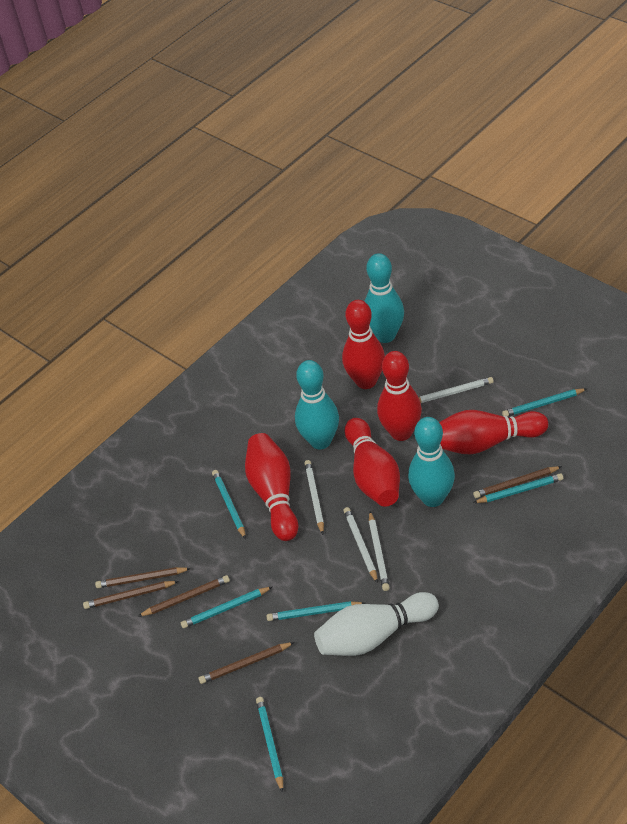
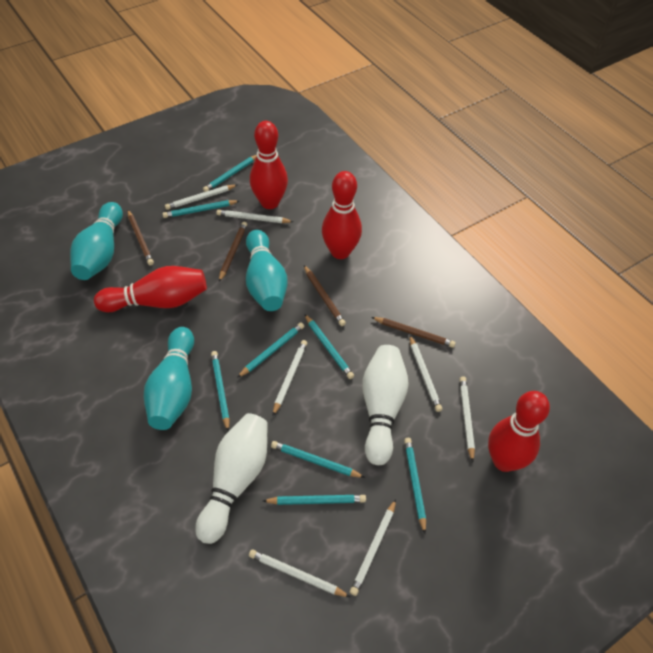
brown pencil: 5 -> 4
red bowling pin: 5 -> 4
turquoise pencil: 6 -> 8
white bowling pin: 1 -> 2
white pencil: 4 -> 7

